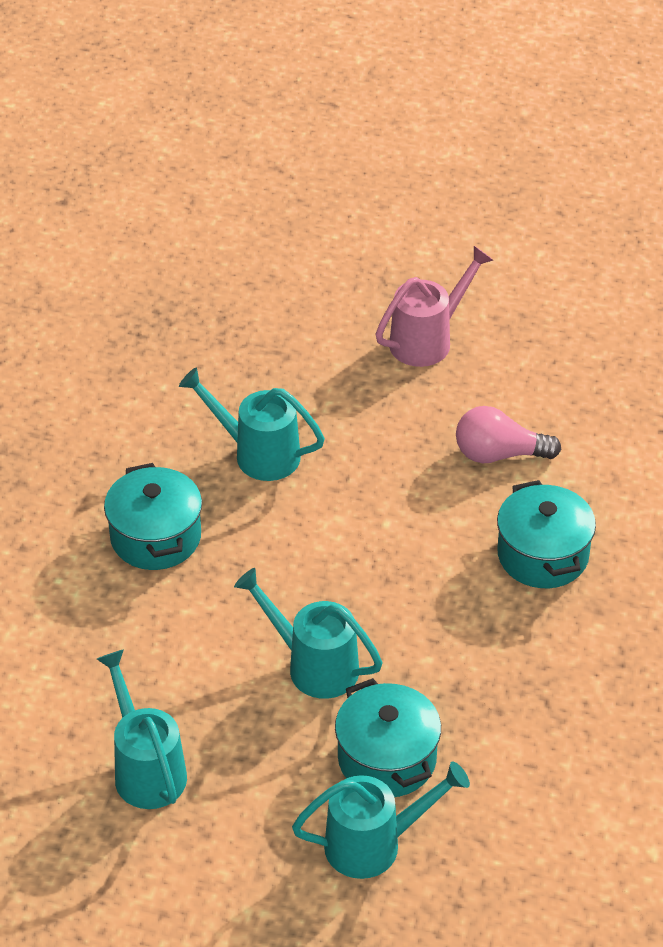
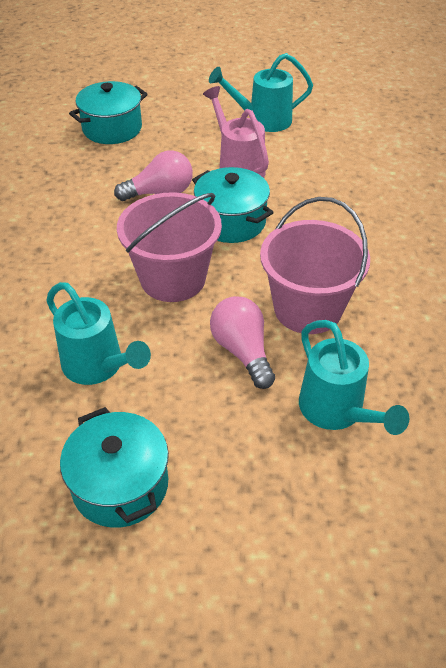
pink bucket: 0 -> 2
pink light bulb: 1 -> 2
turquoise watering can: 4 -> 3

